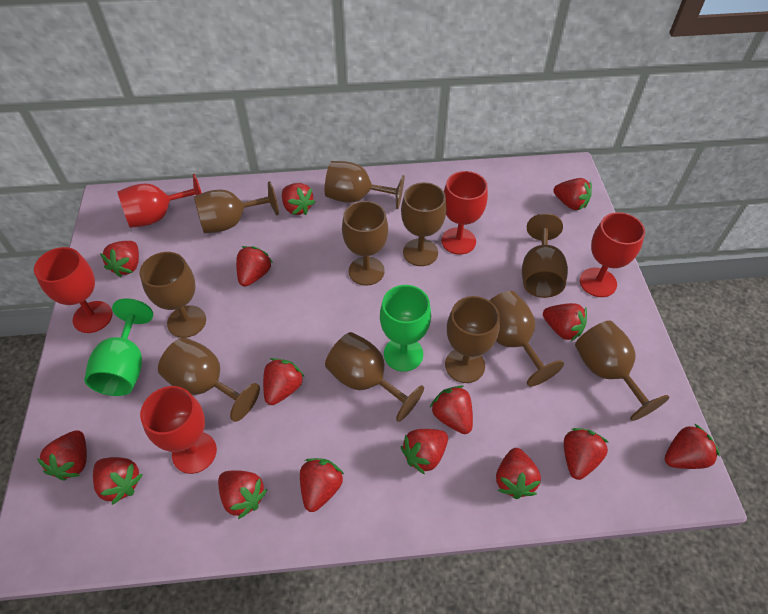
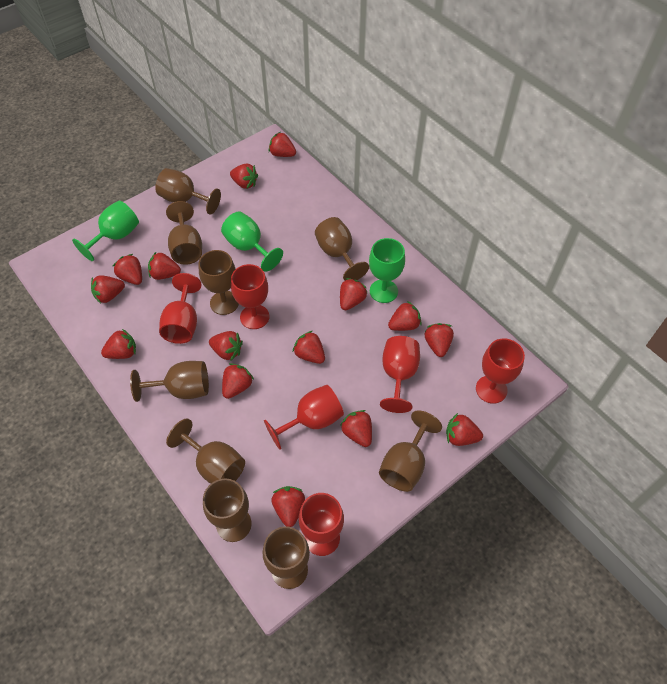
brown goblet: 11 -> 9
green goblet: 2 -> 3
red goblet: 5 -> 6

